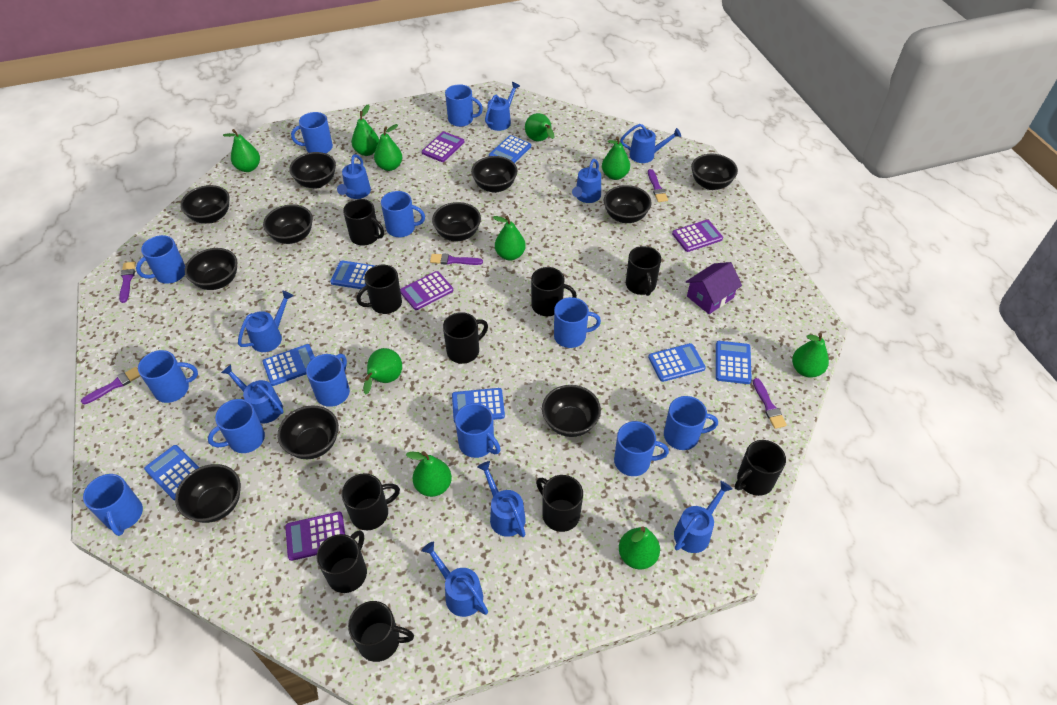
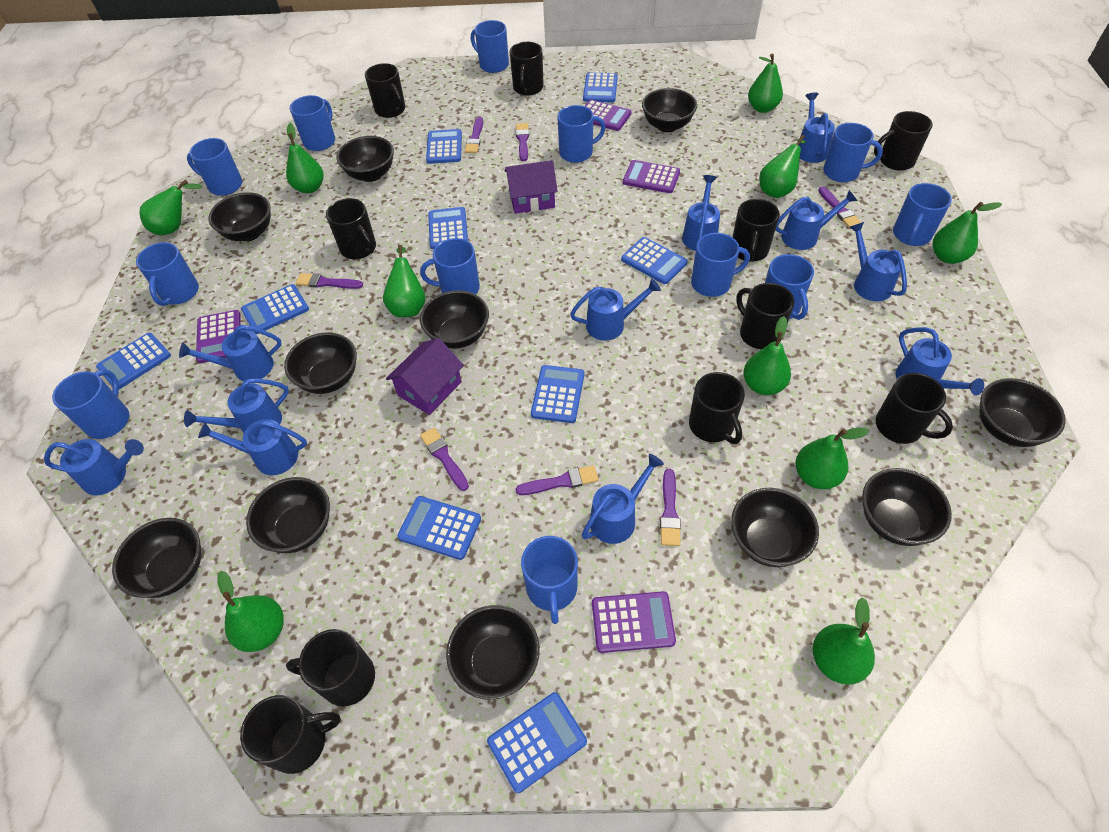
blue calculator: 7 -> 9
blue watering can: 9 -> 11
purple brush: 5 -> 7
purple house: 1 -> 2

